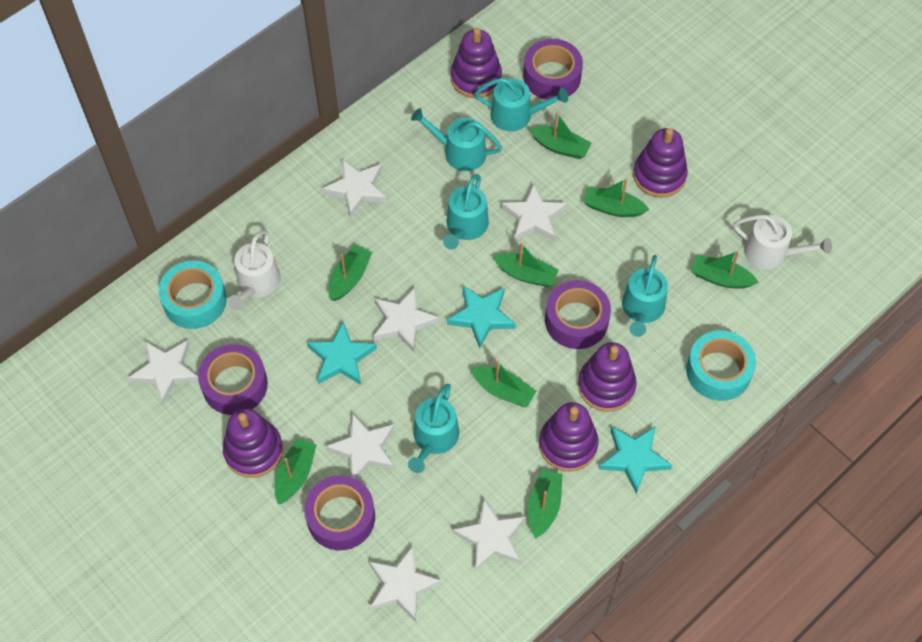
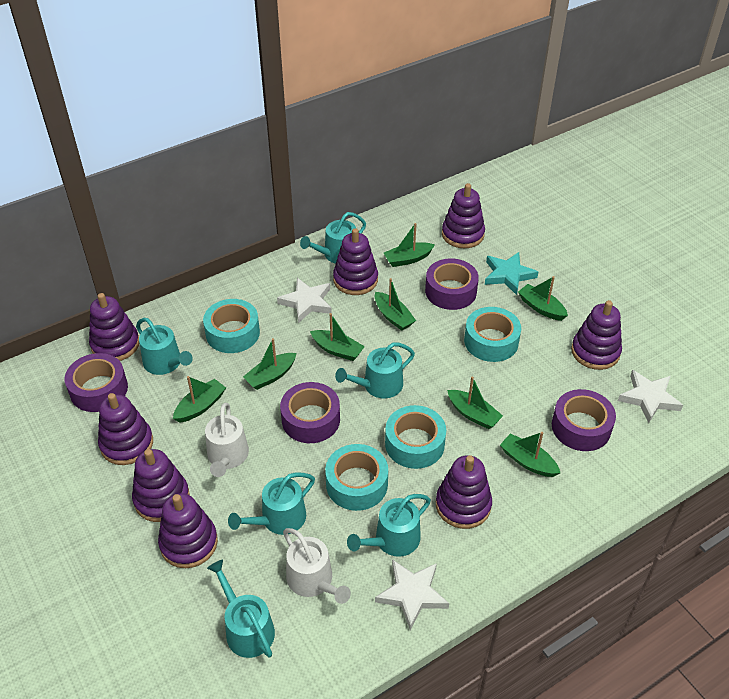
purple stacking toy: 5 -> 8
turquoise star: 3 -> 1
turquoise tape: 2 -> 4
turquoise watering can: 5 -> 6
white star: 7 -> 3

